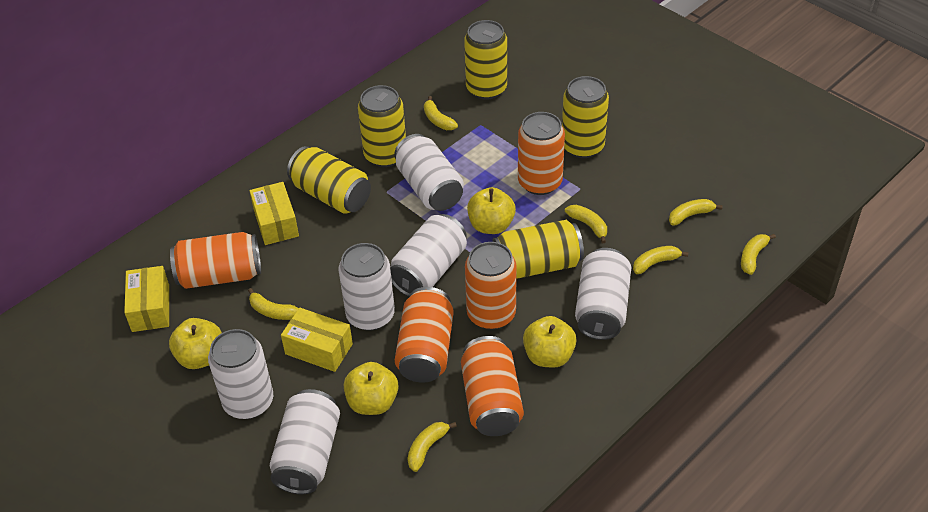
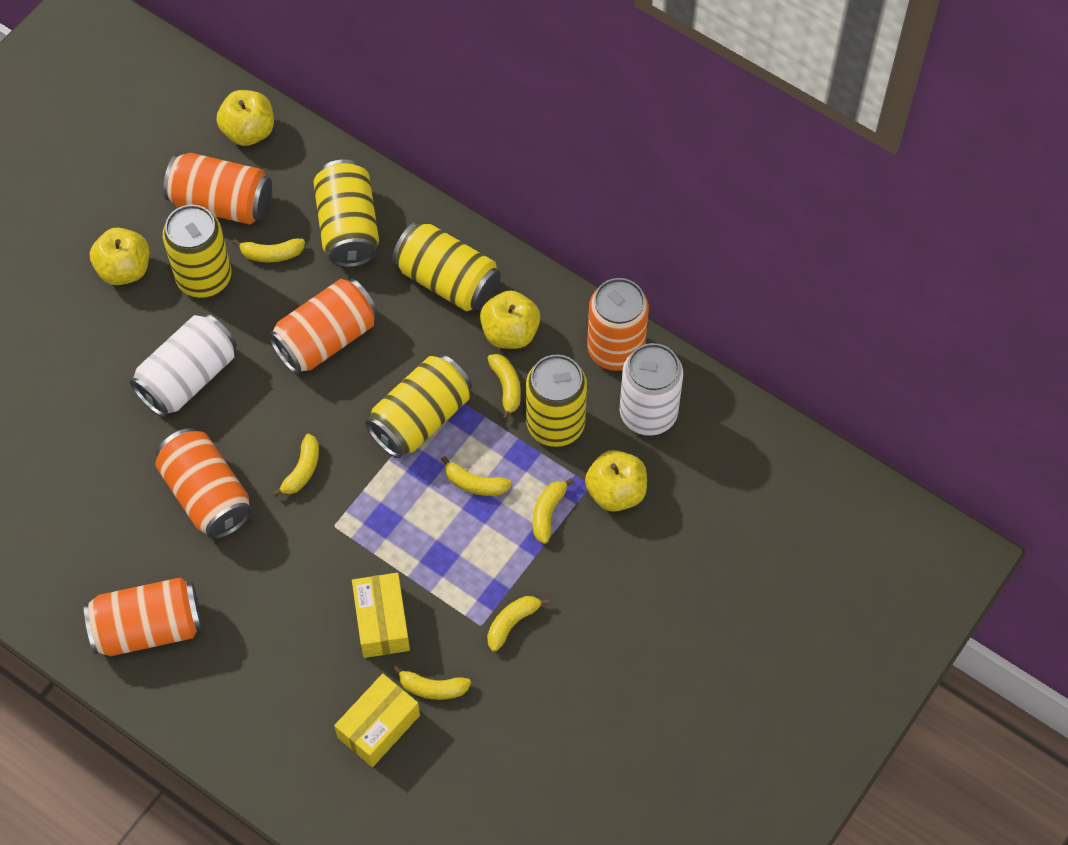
white can: 6 -> 2
yellow box: 3 -> 2

